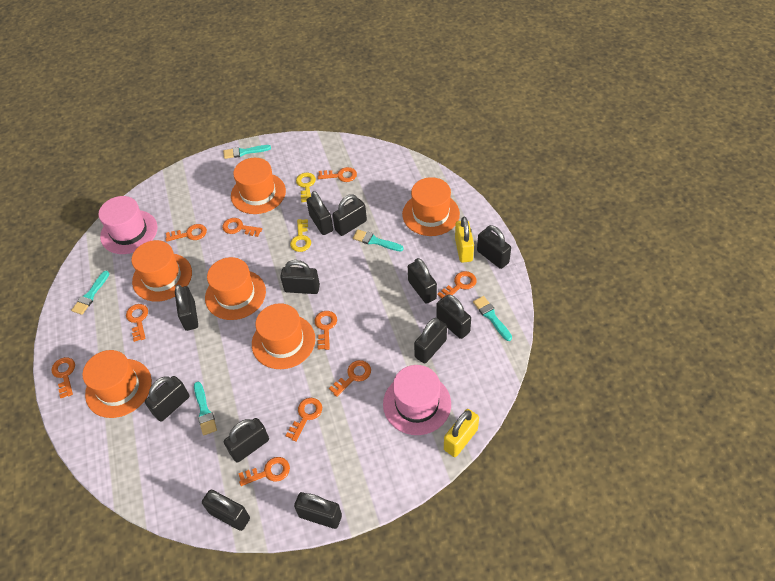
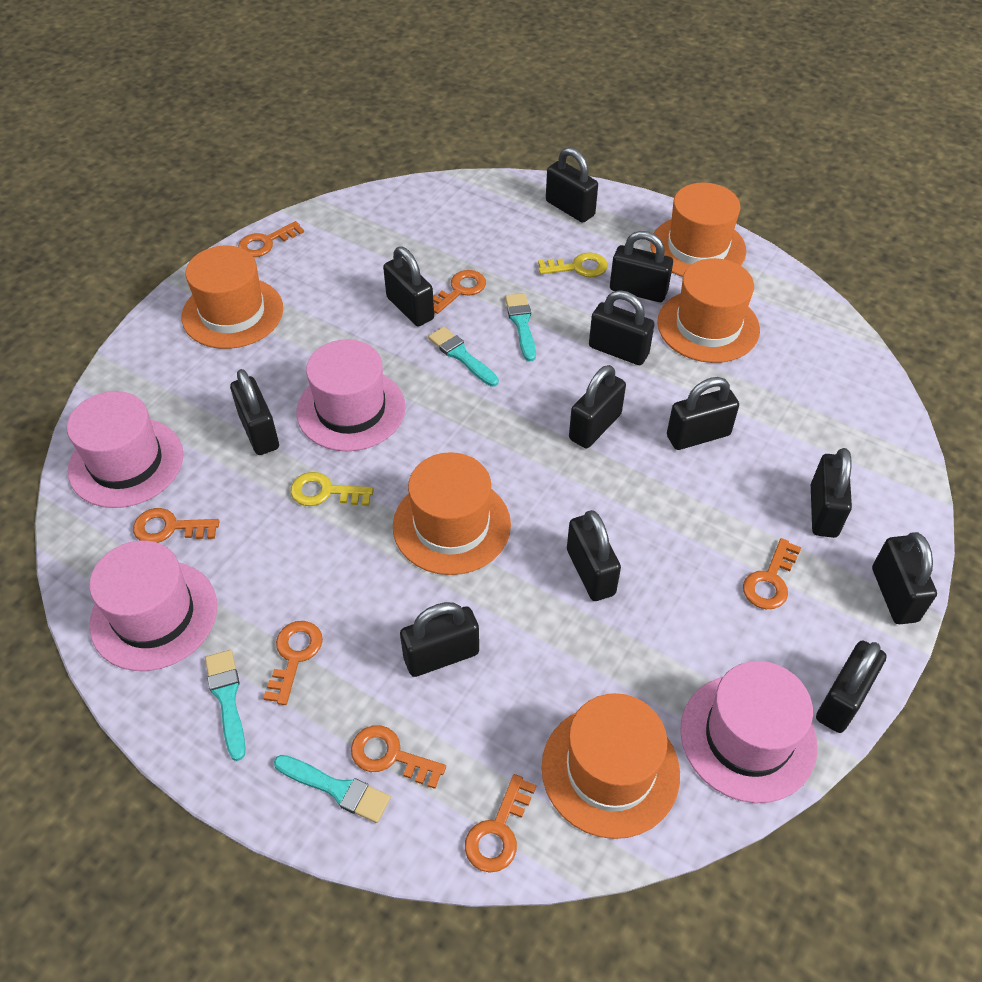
orange hat: 6 -> 5
orange key: 10 -> 7
pink hat: 2 -> 4
turquoise brush: 5 -> 4
yellow padlock: 2 -> 0

